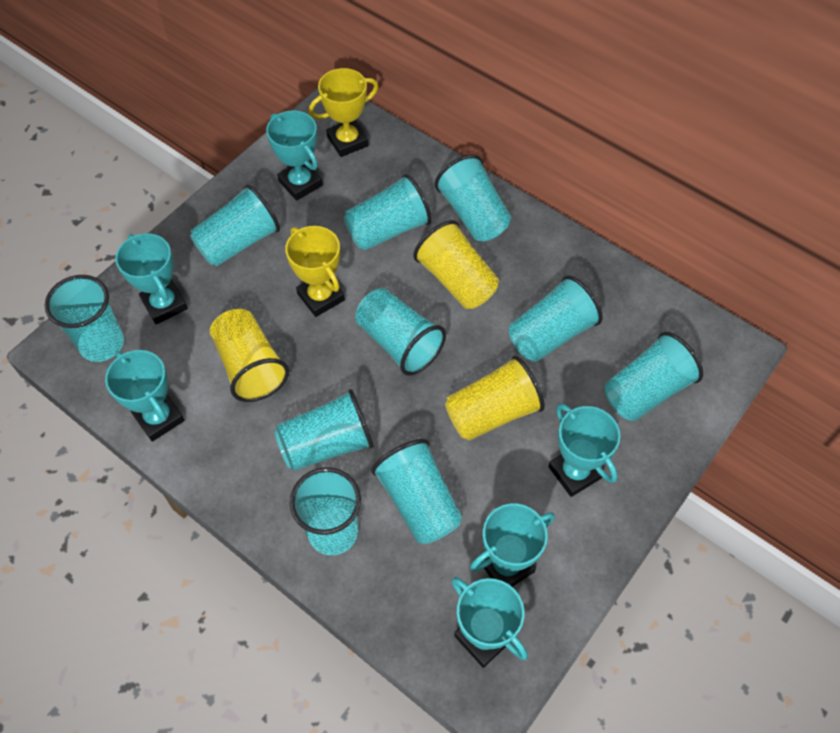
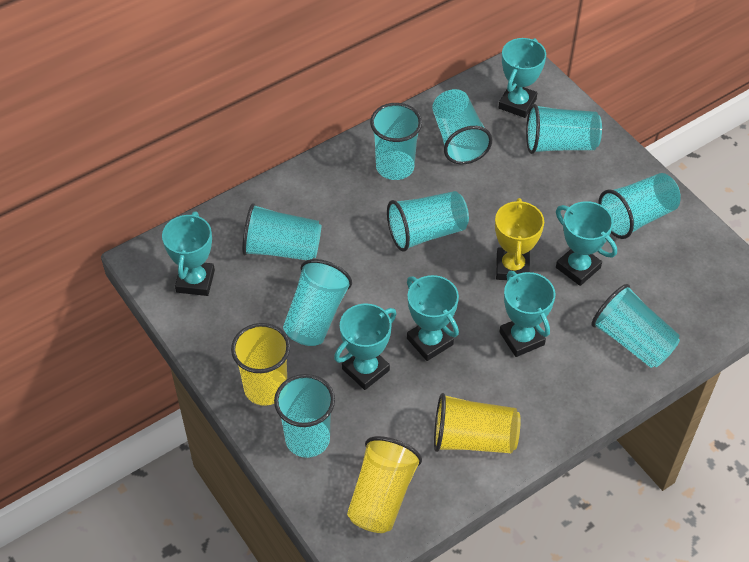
turquoise cup: 10 -> 9
yellow trophy: 2 -> 1

